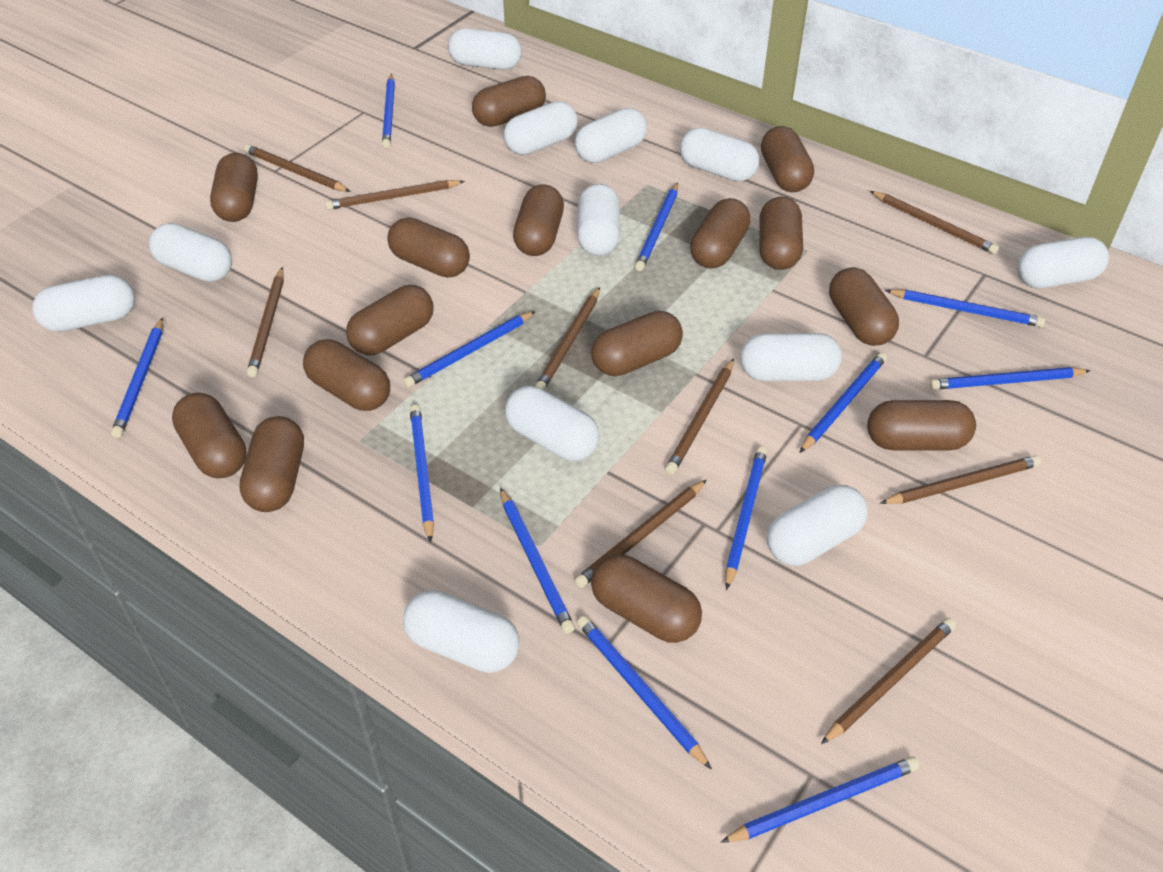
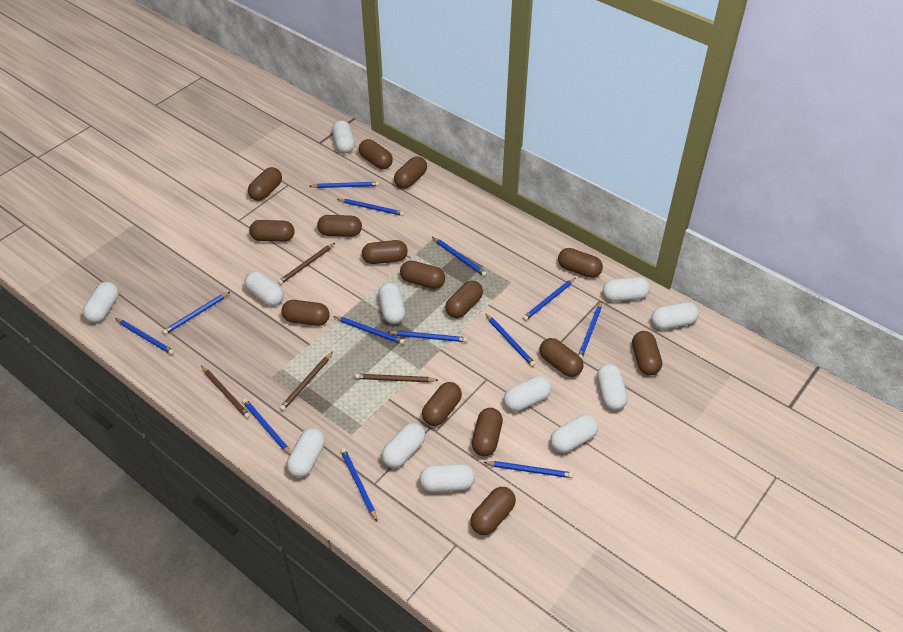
blue pencil: 12 -> 13
brown pencil: 9 -> 4

